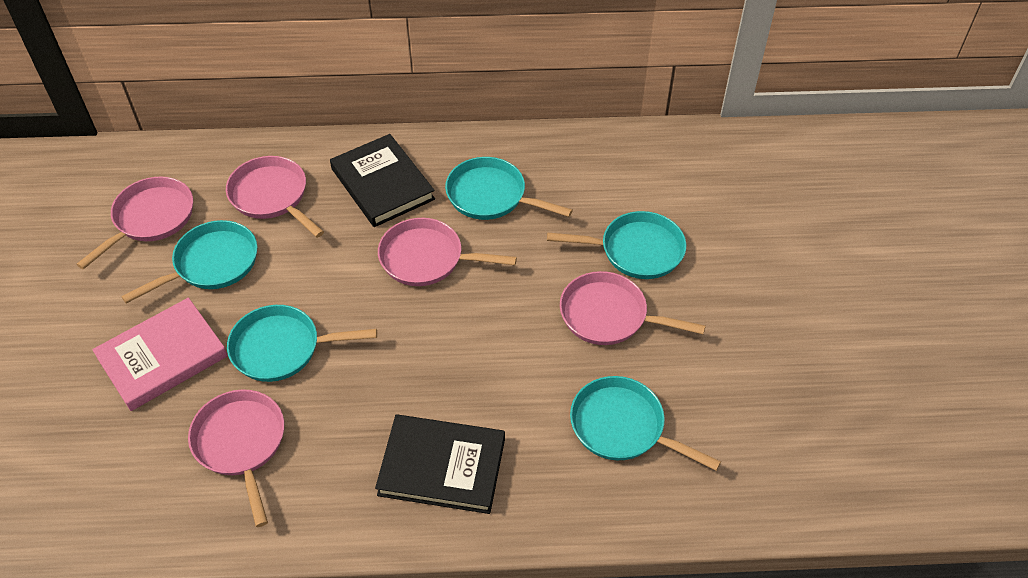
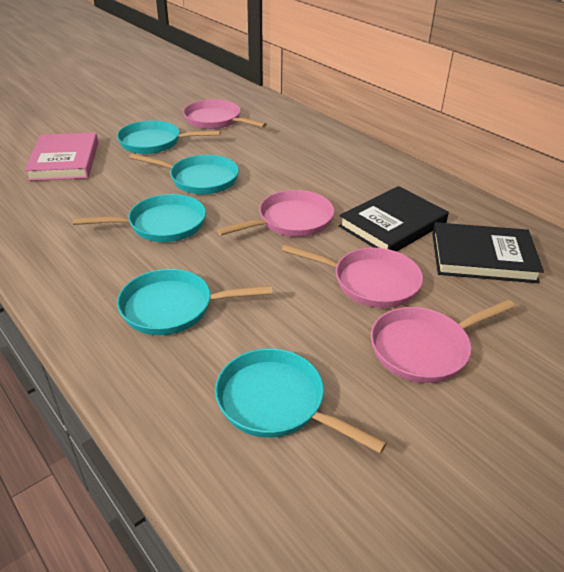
pink pan: 5 -> 4

